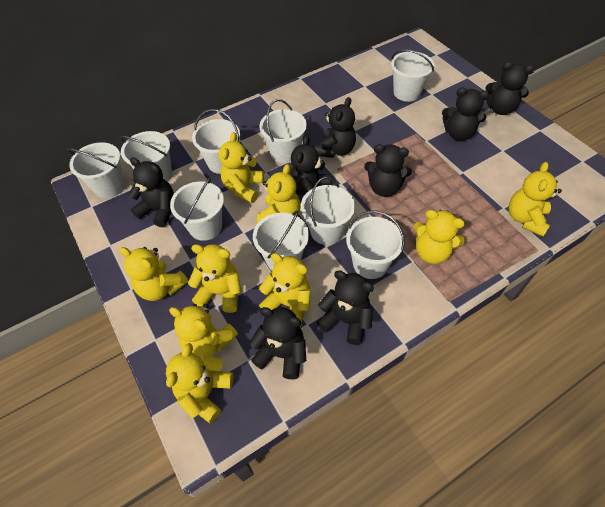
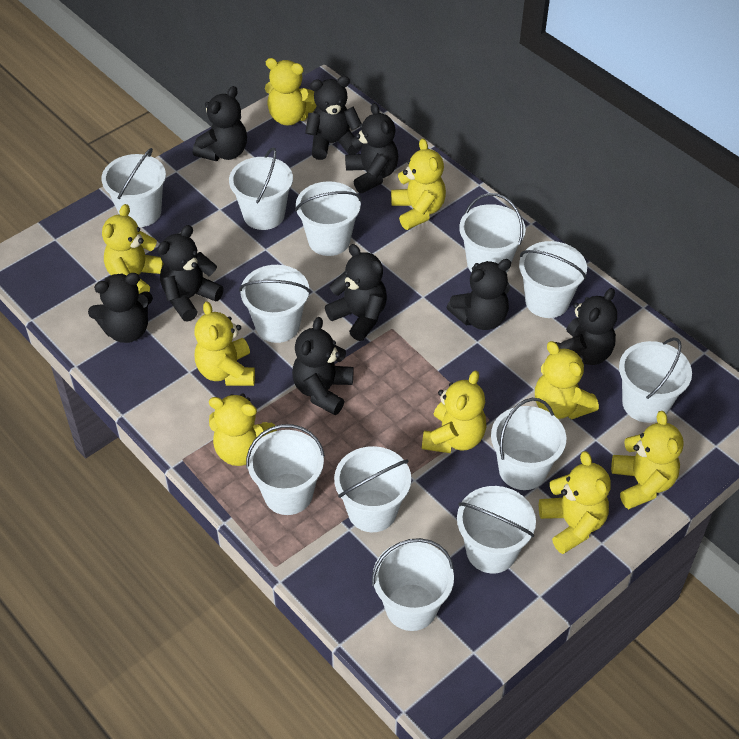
black teddy bear: 8 -> 9
white bucket: 9 -> 12

